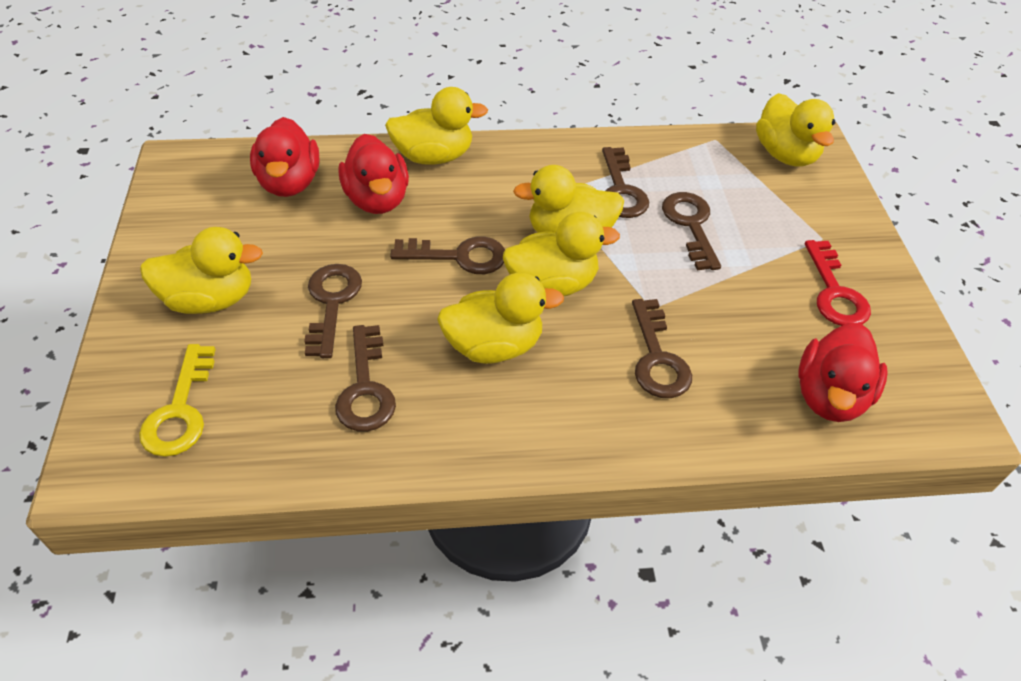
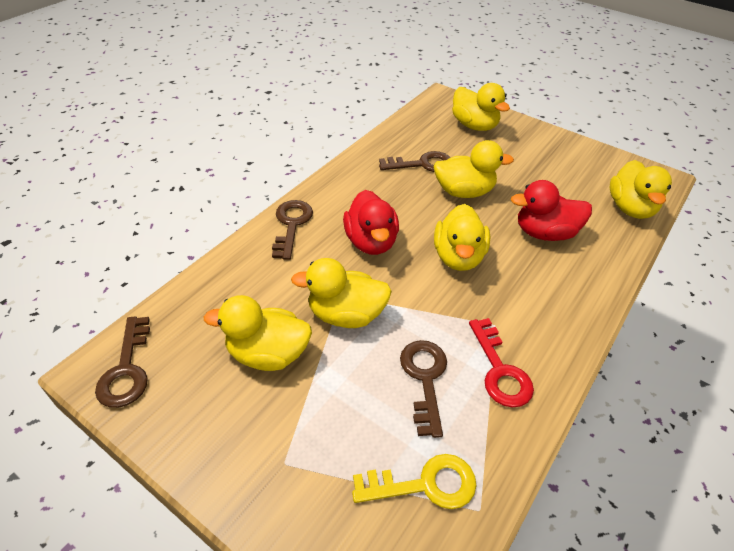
brown key: 6 -> 4
red duck: 3 -> 2

